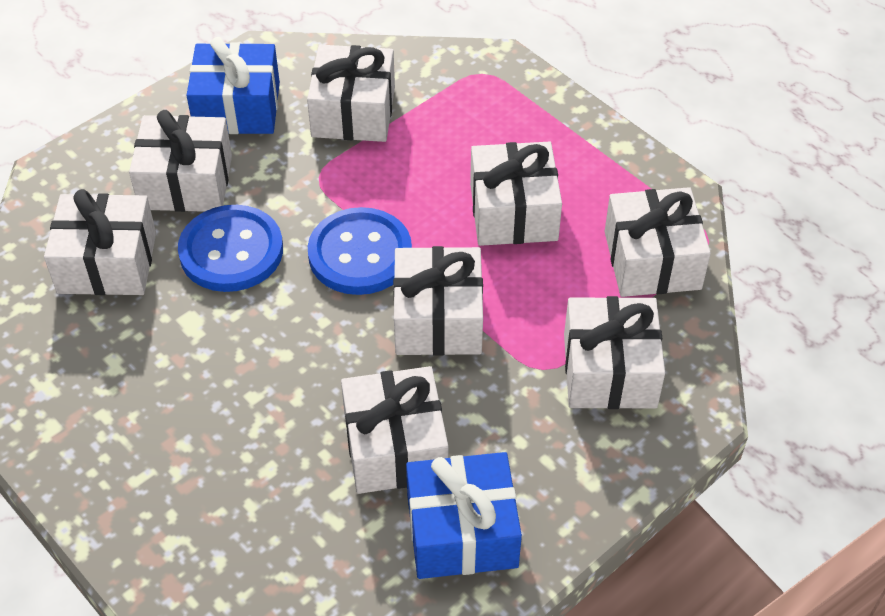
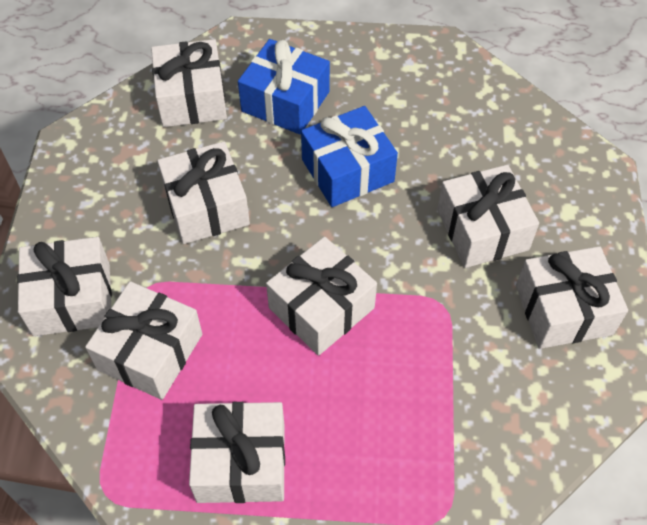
blue button: 2 -> 0

